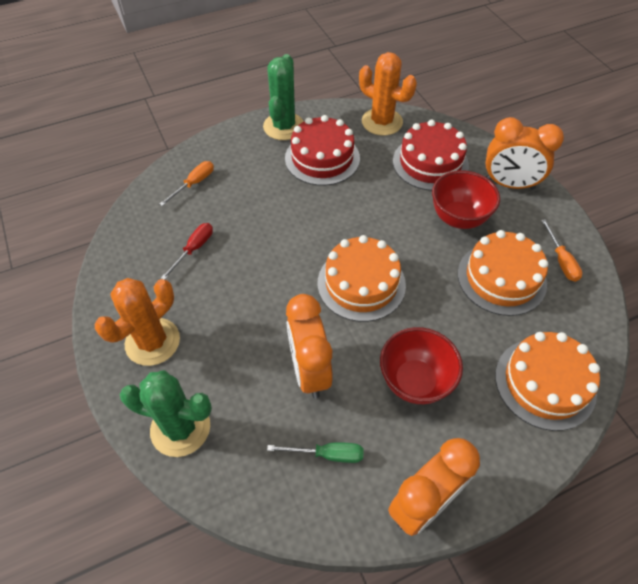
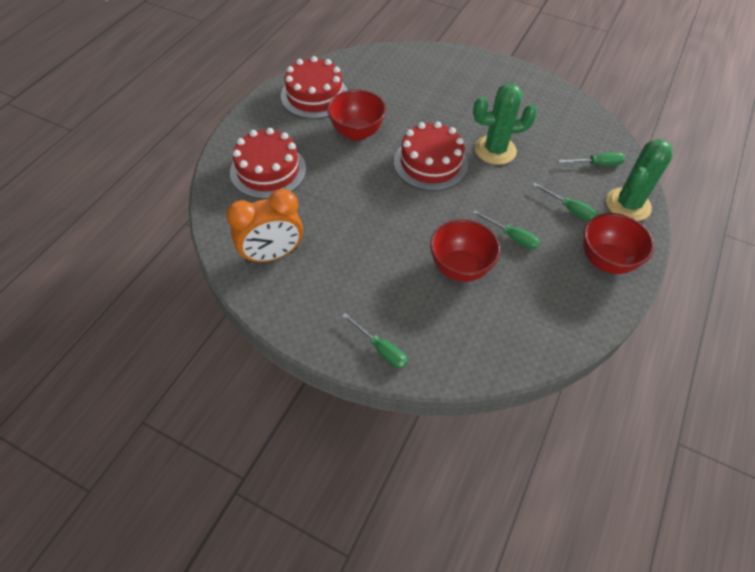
green screwdriver: 1 -> 4
orange cactus: 2 -> 0
orange cake: 3 -> 0
orange clock: 3 -> 1
orange screwdriver: 2 -> 0
red bowl: 2 -> 3
red cake: 2 -> 3
red screwdriver: 1 -> 0

